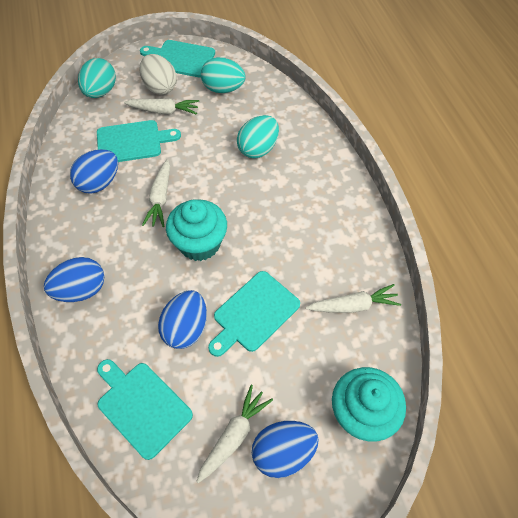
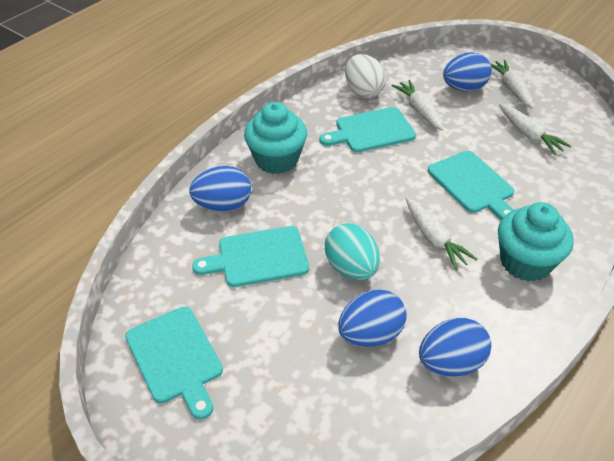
turquoise egg: 3 -> 1

